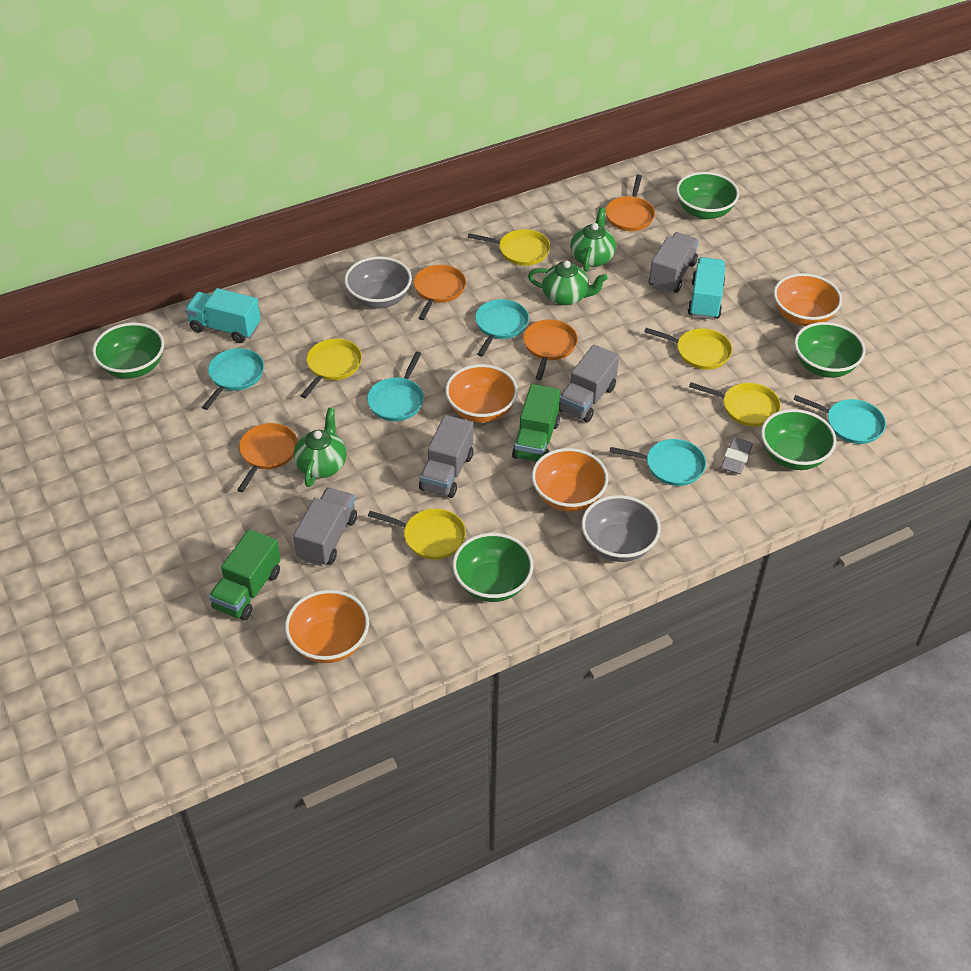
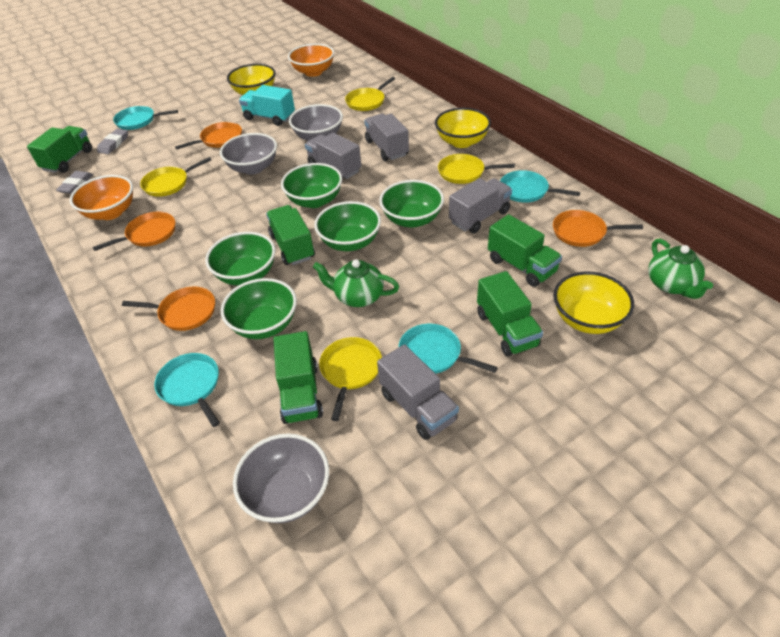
green teapot: 3 -> 2
green truck: 2 -> 5
grey bowl: 2 -> 3
grey eraser: 1 -> 2
orange bowl: 4 -> 2
turquoise pan: 5 -> 4
turquoise truck: 2 -> 1
yellow bowl: 0 -> 3
yellow pan: 5 -> 4

